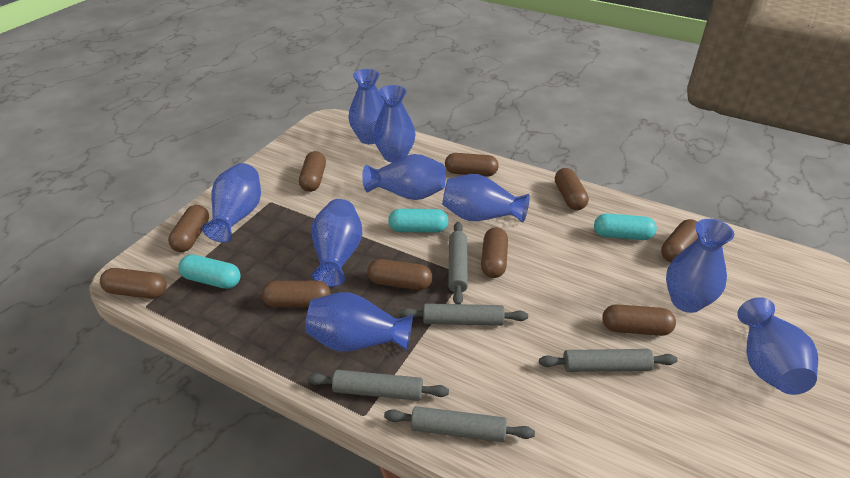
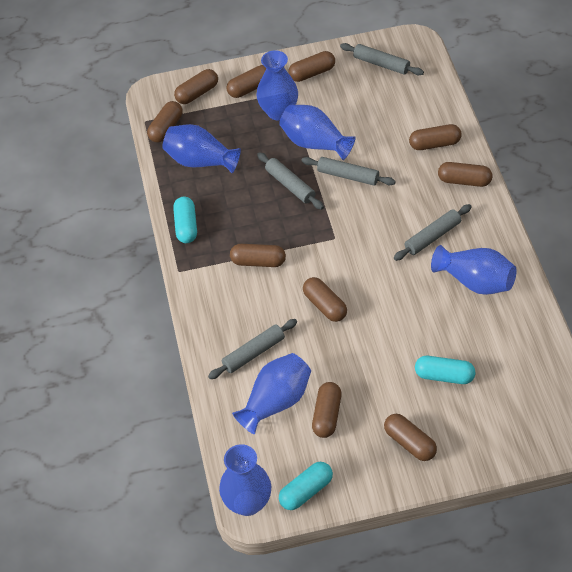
blue vase: 9 -> 6

